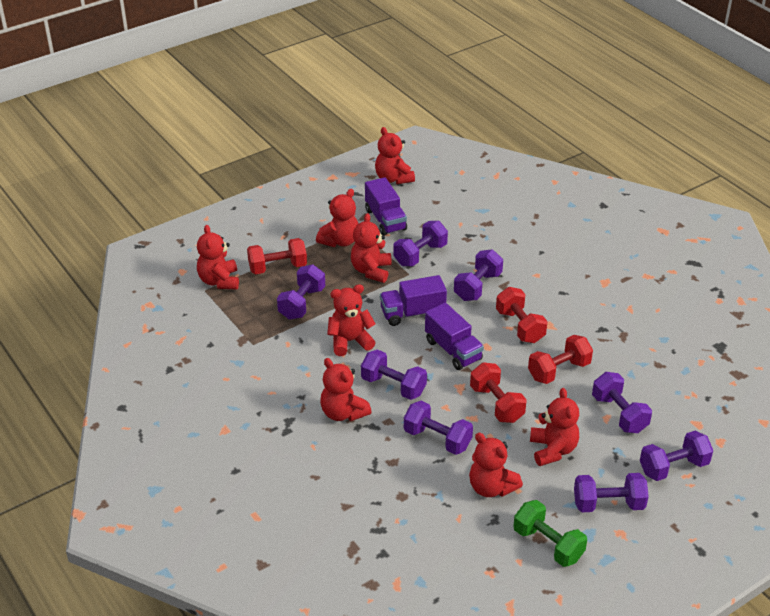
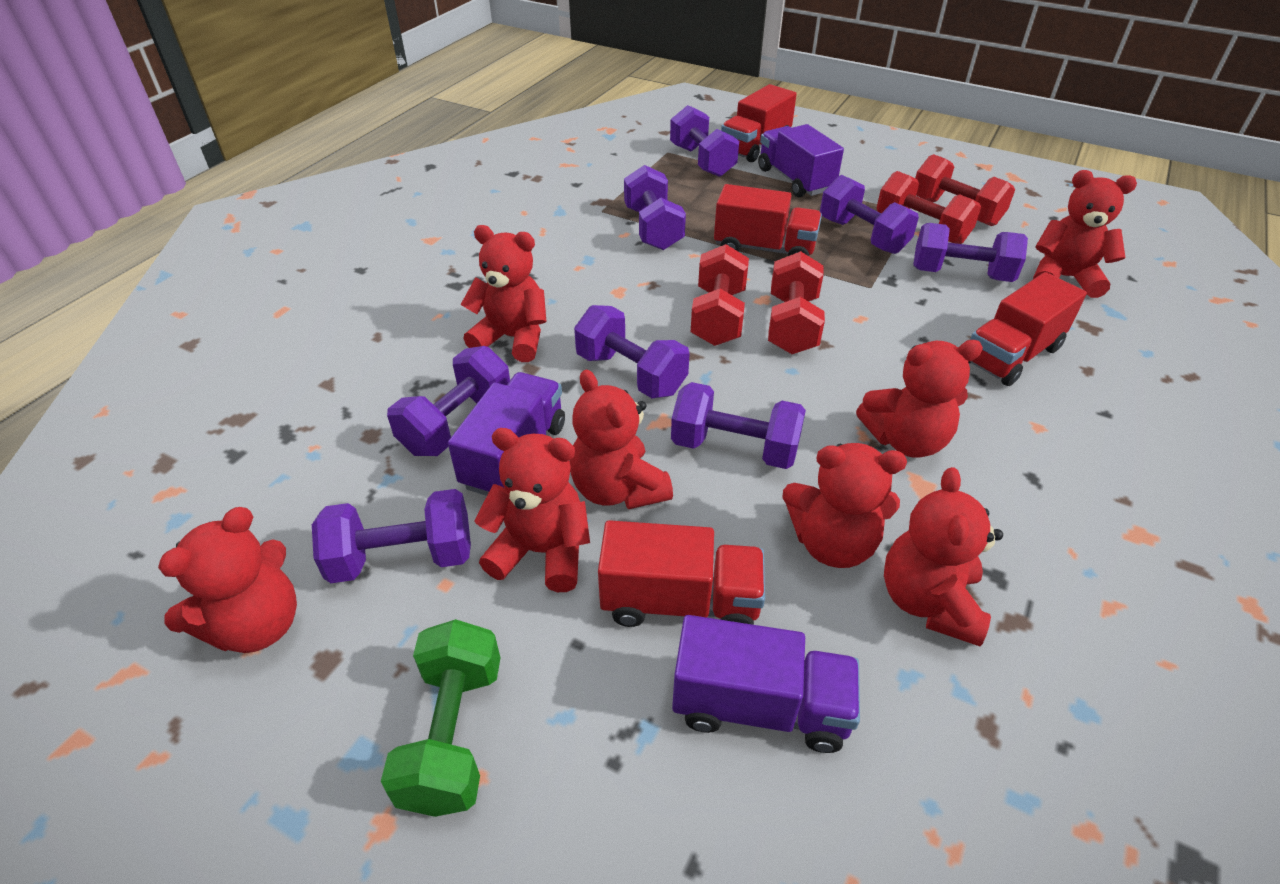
red truck: 0 -> 4

